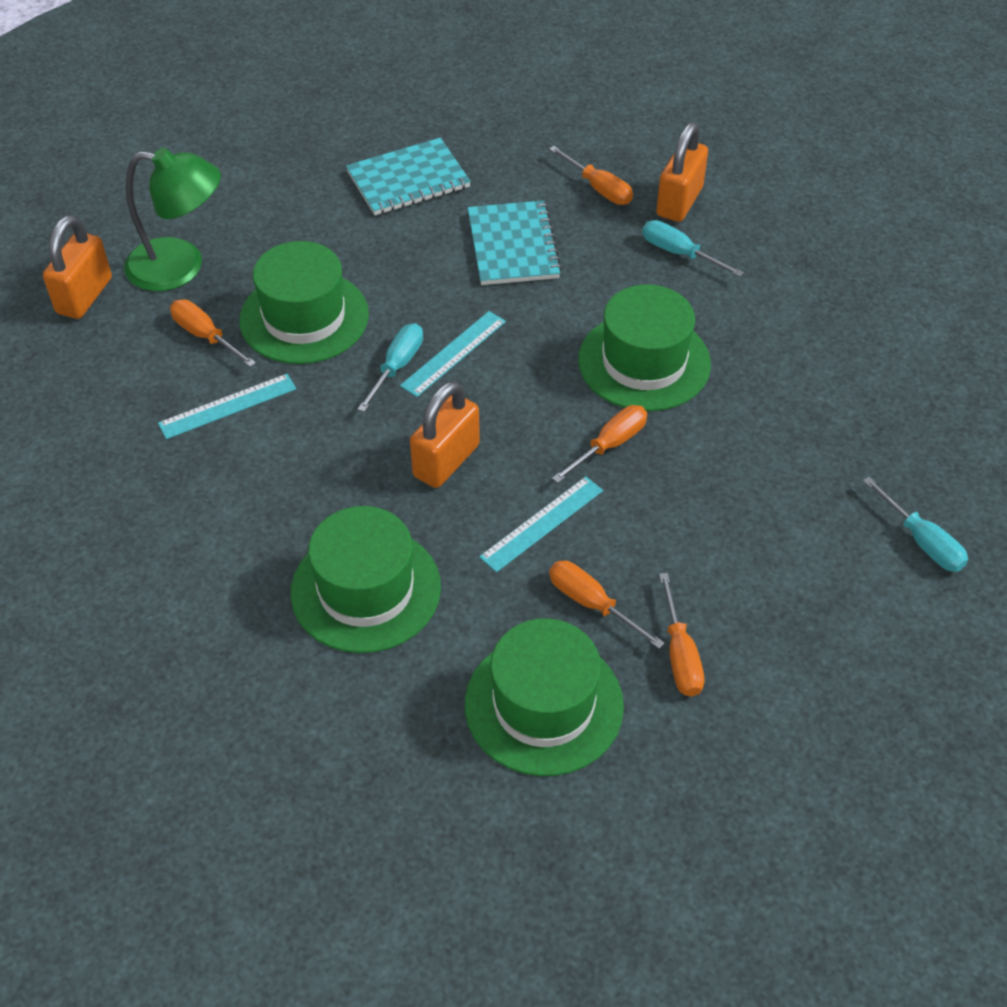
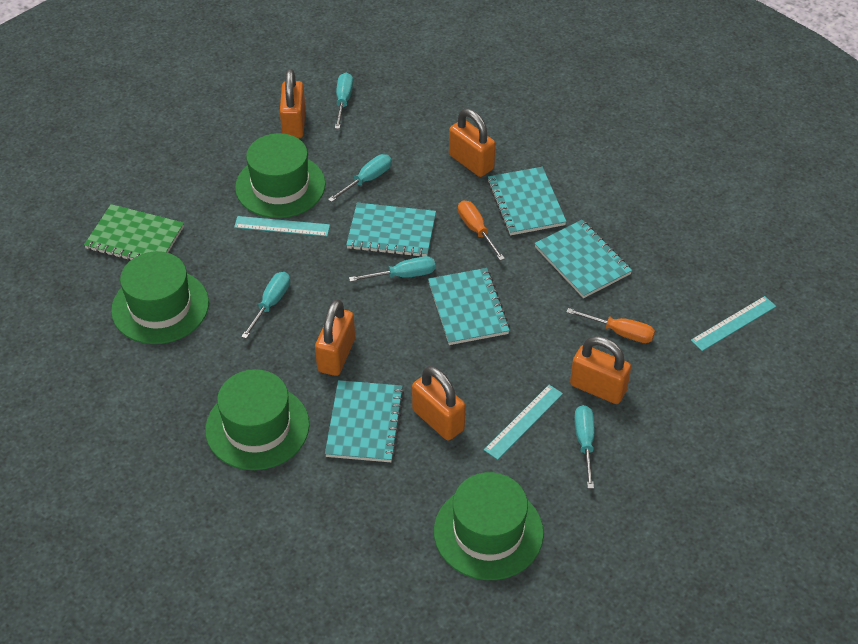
green lamp: 1 -> 0
green notebook: 0 -> 1
orange padlock: 3 -> 5
orange screwdriver: 5 -> 2
turquoise notebook: 2 -> 5
turquoise screwdriver: 3 -> 5

